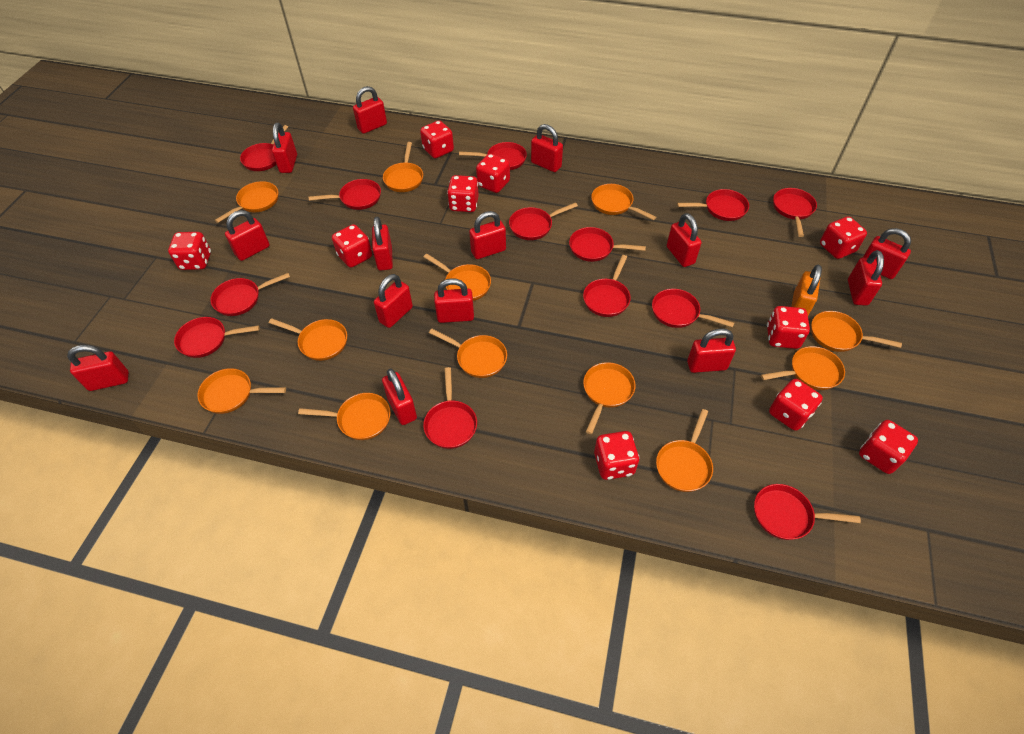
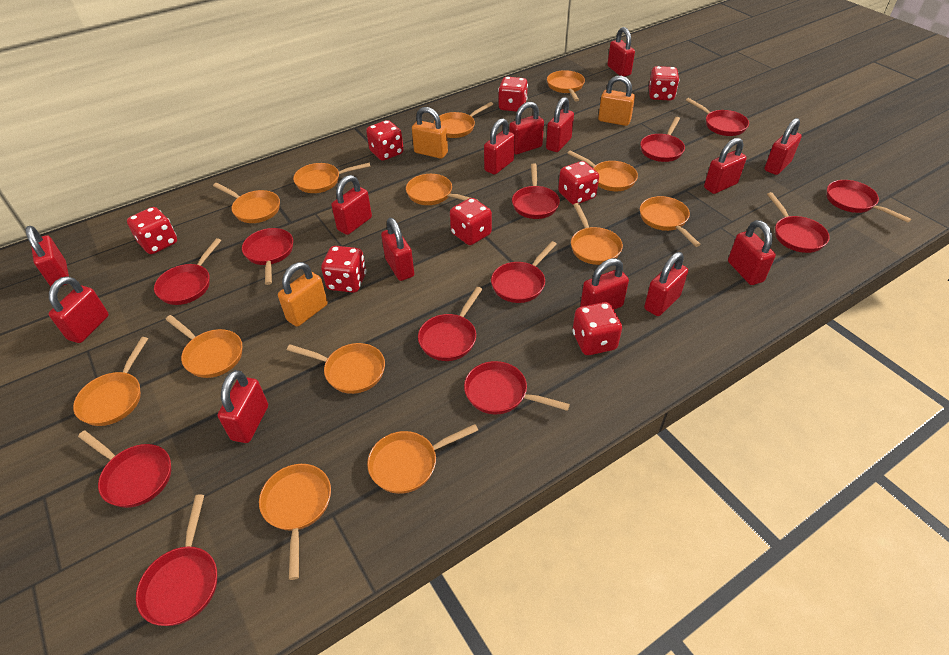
orange padlock: 1 -> 3
orange pan: 12 -> 13
red dice: 10 -> 8
red pan: 13 -> 12

